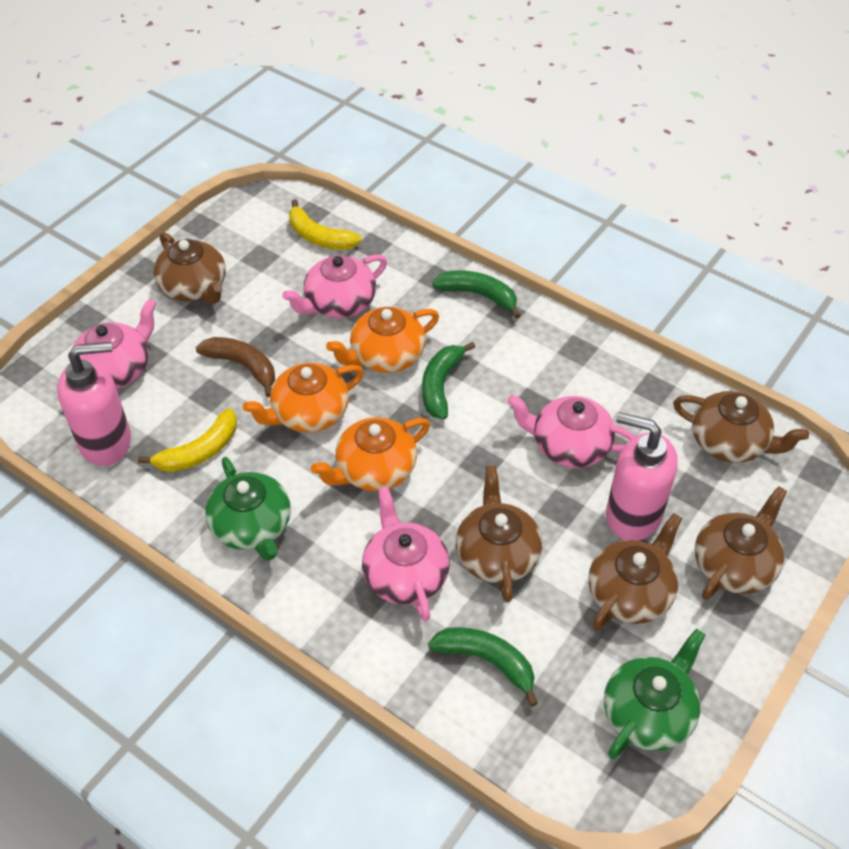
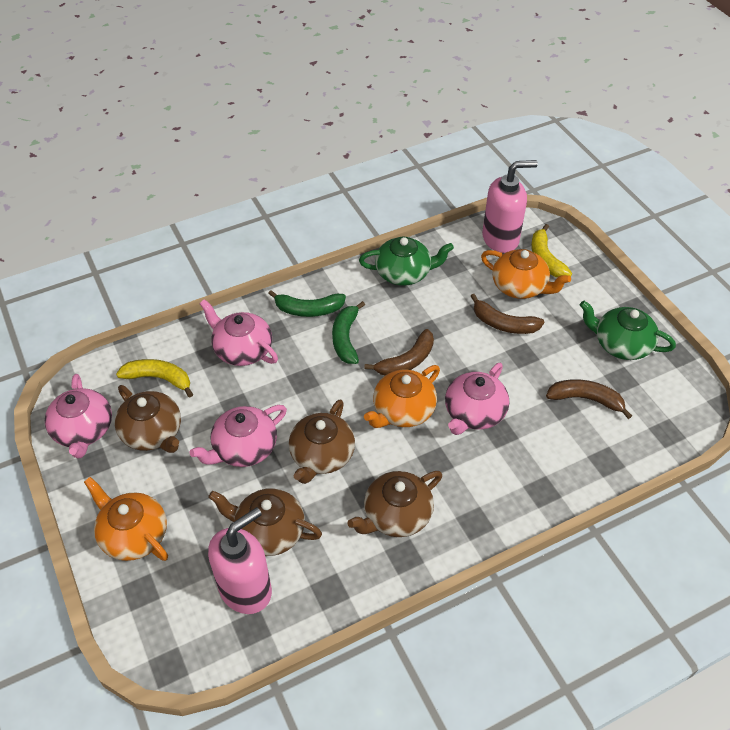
brown banana: 1 -> 3
brown teapot: 5 -> 4
green banana: 3 -> 2

